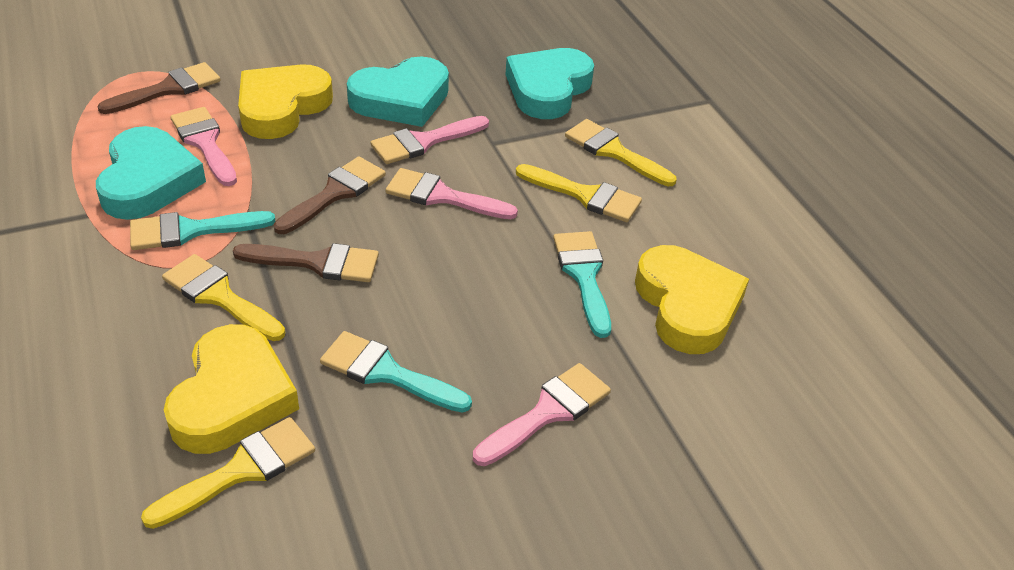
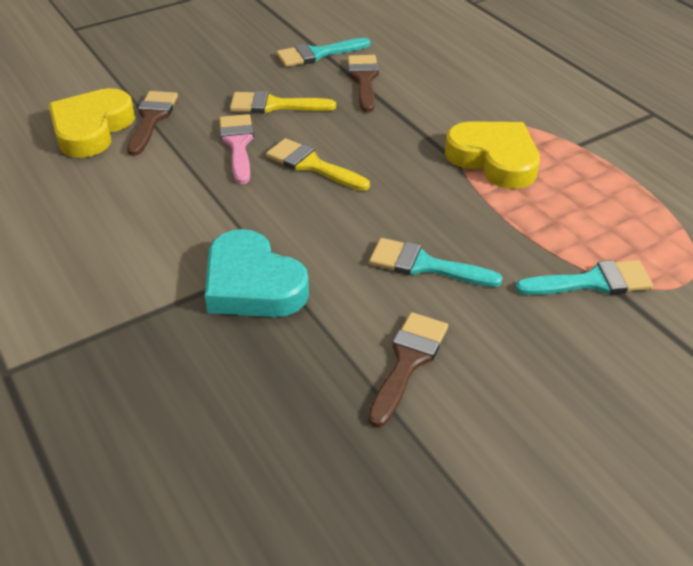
pink brush: 4 -> 1
turquoise heart: 3 -> 1
yellow brush: 4 -> 2
yellow heart: 3 -> 2

